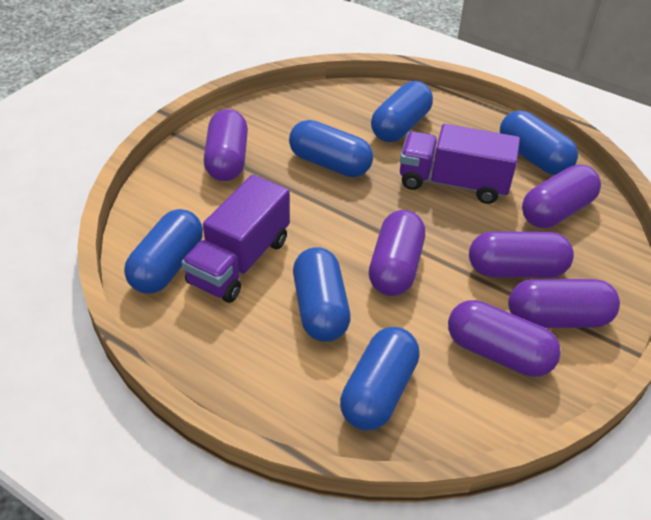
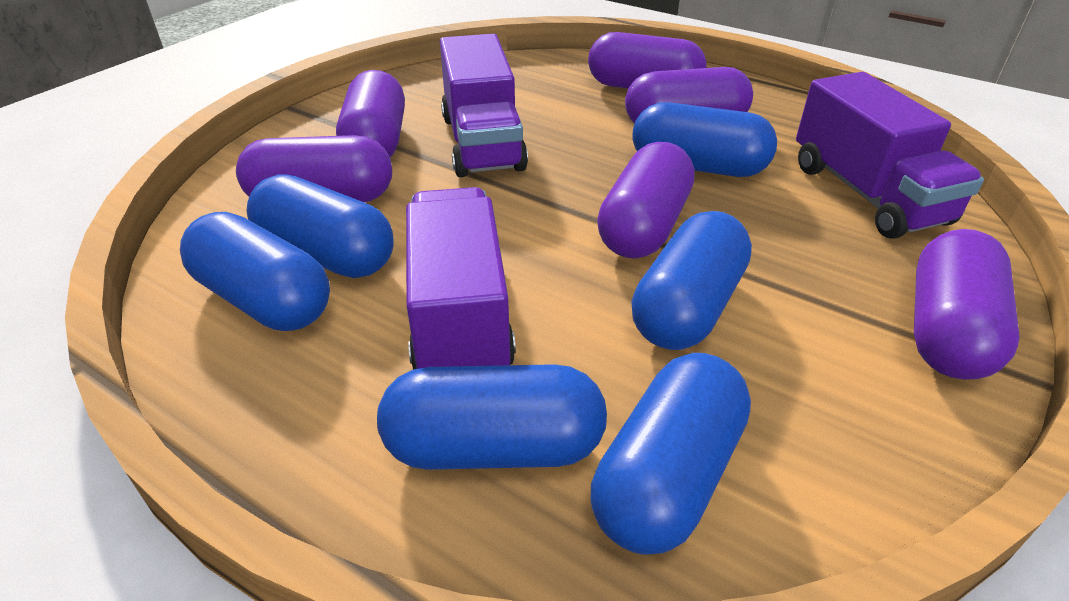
purple truck: 2 -> 3

